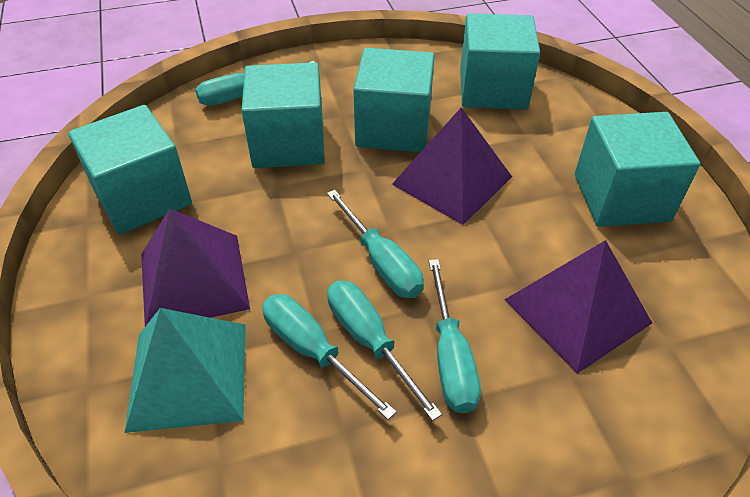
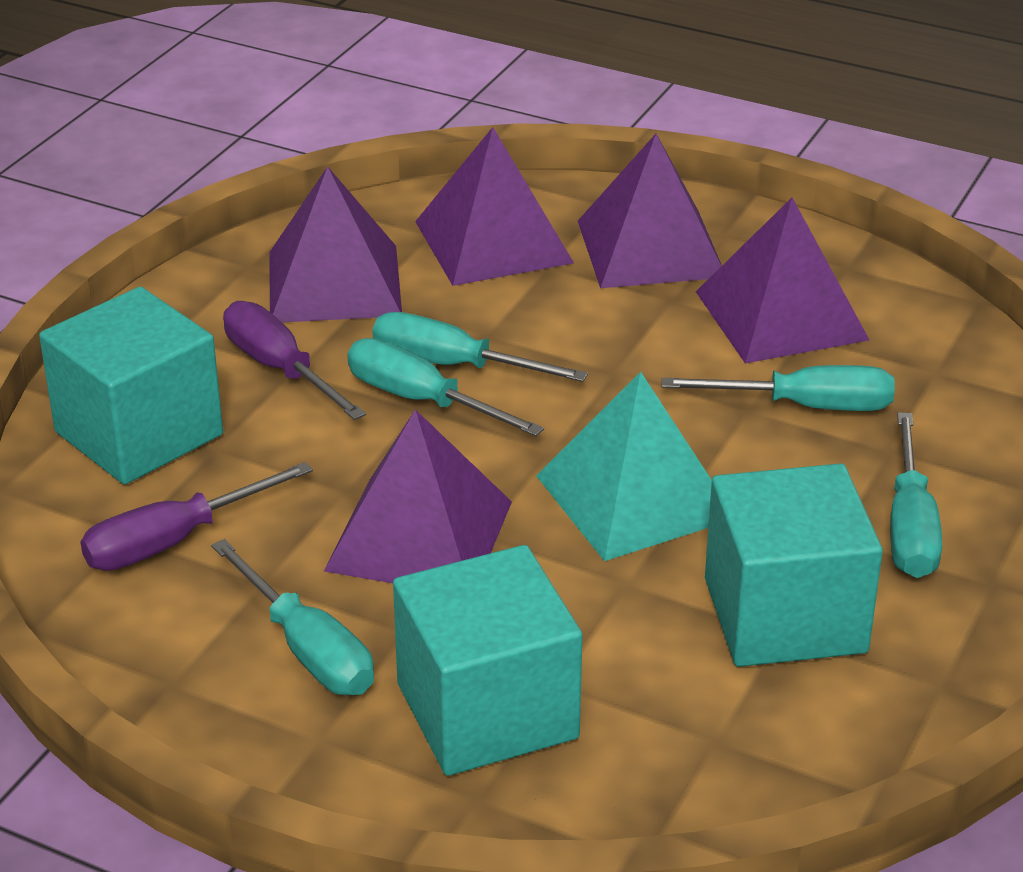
purple pyramid: 3 -> 5
purple screwdriver: 0 -> 2
turquoise cube: 5 -> 3

